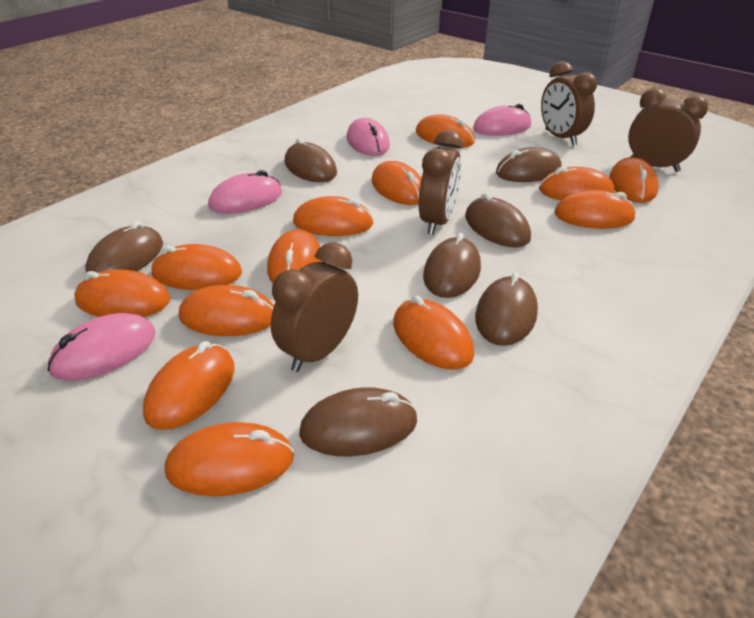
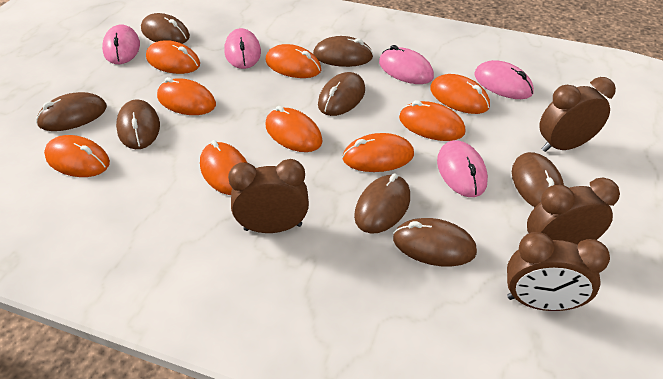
brown mouse: 7 -> 8
orange mouse: 13 -> 9
pink mouse: 4 -> 5

